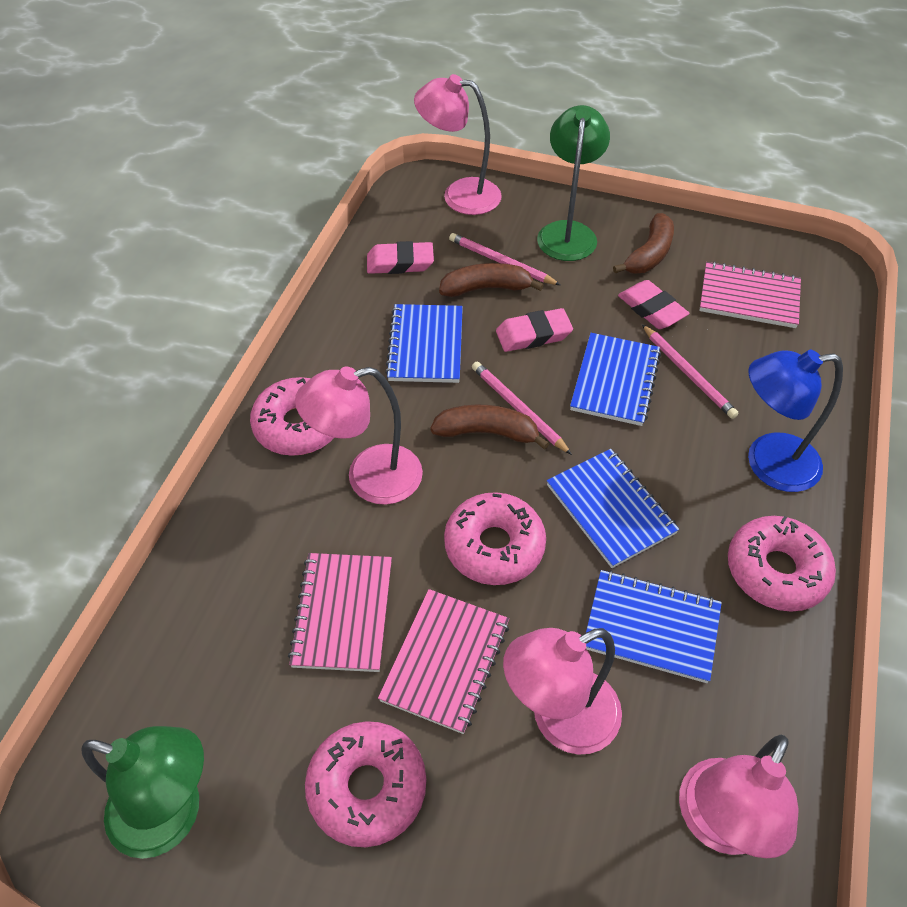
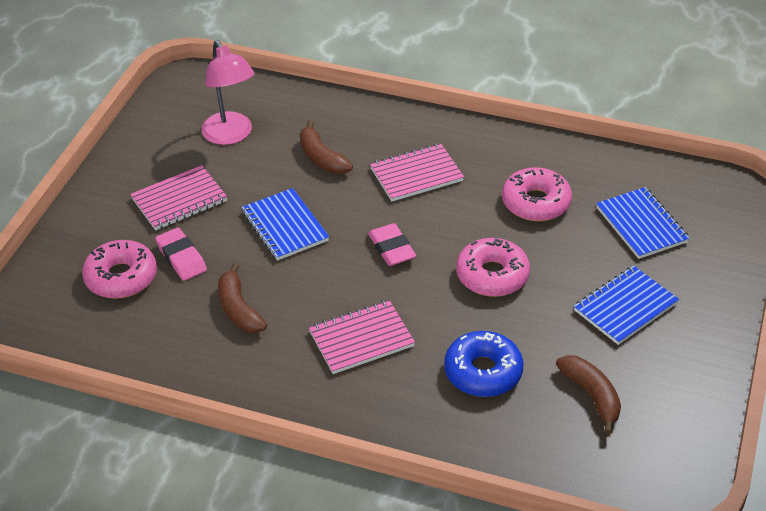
blue donut: 0 -> 1
blue lamp: 1 -> 0
blue notebook: 4 -> 3
green lamp: 2 -> 0
pink donut: 4 -> 3
pink eraser: 3 -> 2
pink lamp: 4 -> 1
pink pencil: 3 -> 0

